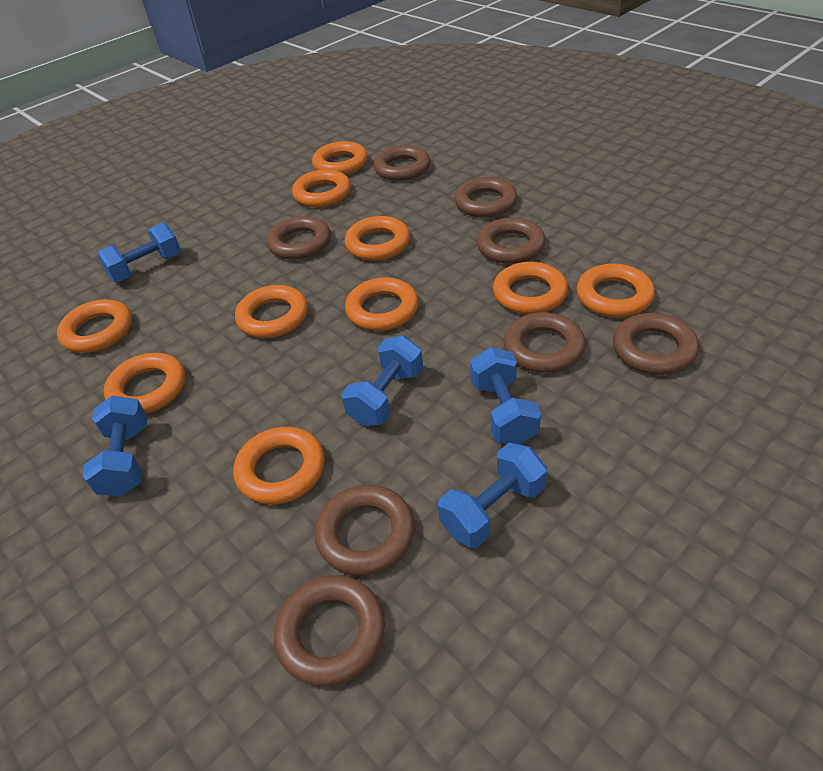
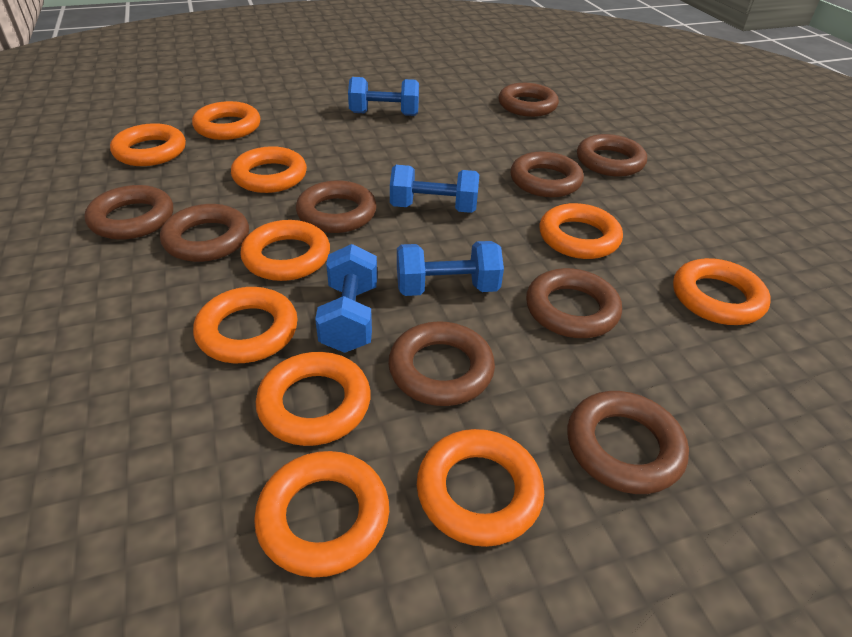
blue dumbbell: 5 -> 4
brown ring: 8 -> 9

